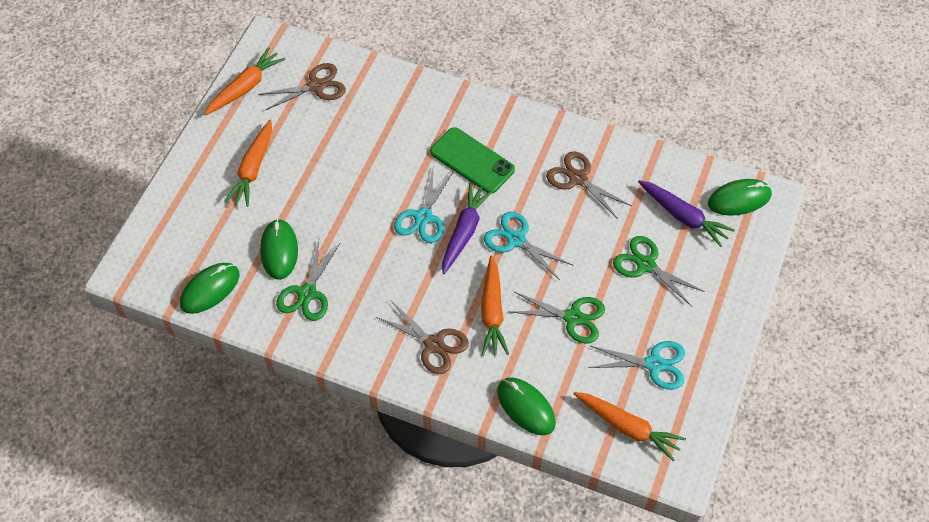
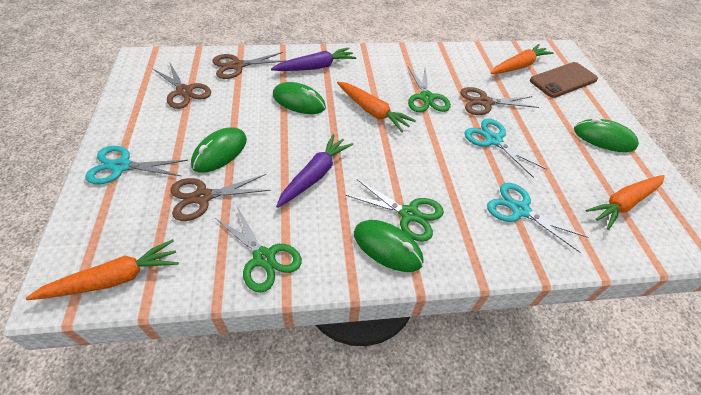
brown phone: 0 -> 1
brown scissors: 3 -> 4
green phone: 1 -> 0

